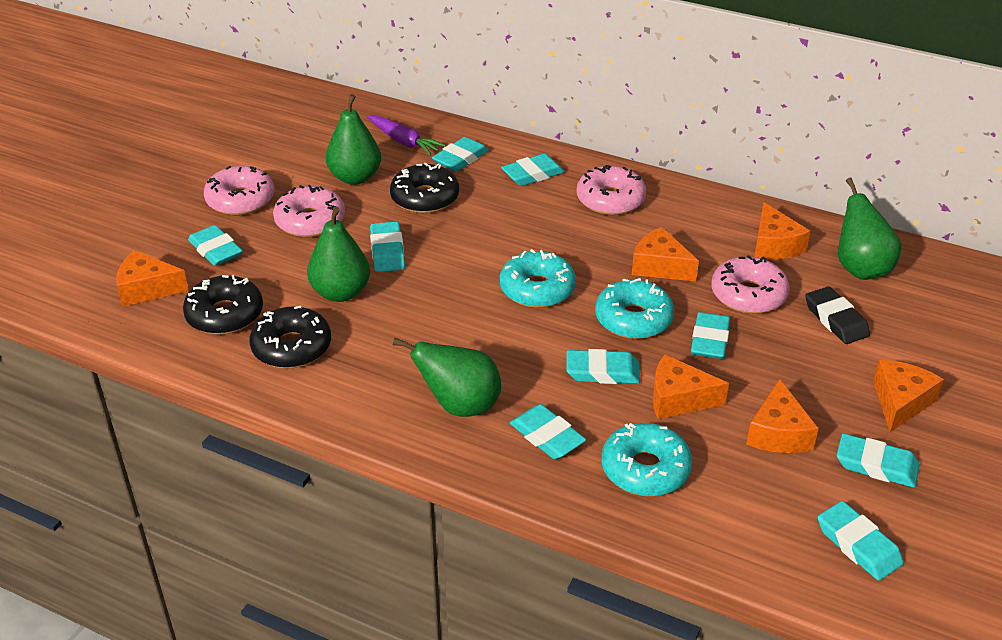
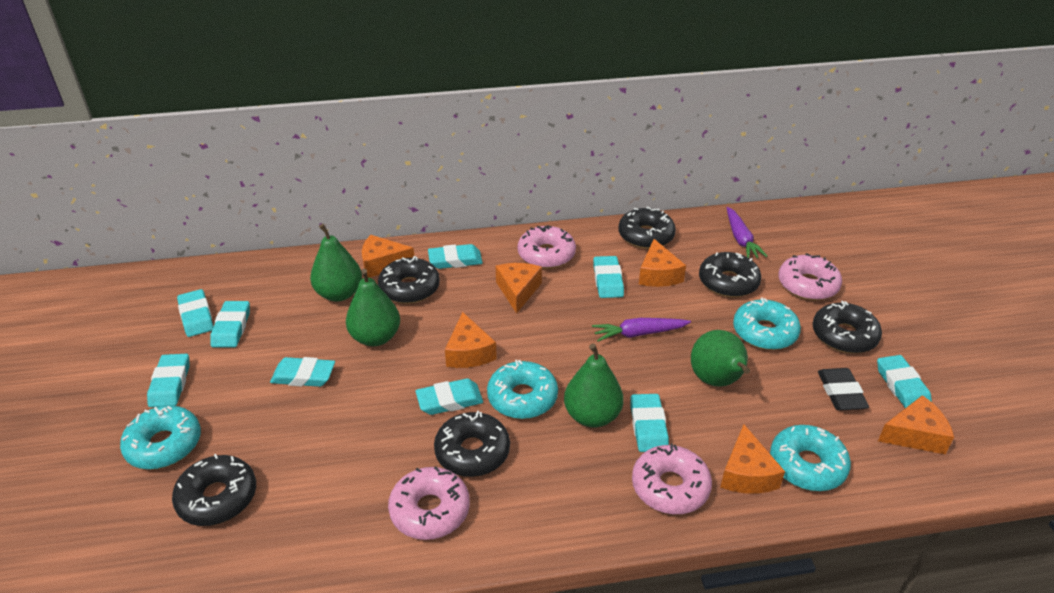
black donut: 3 -> 6
purple carrot: 1 -> 2
turquoise donut: 3 -> 4

